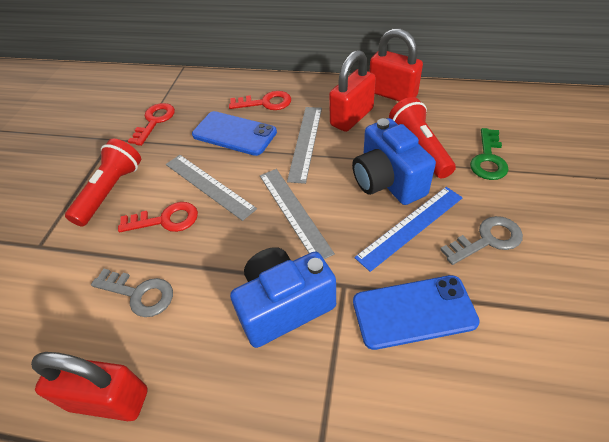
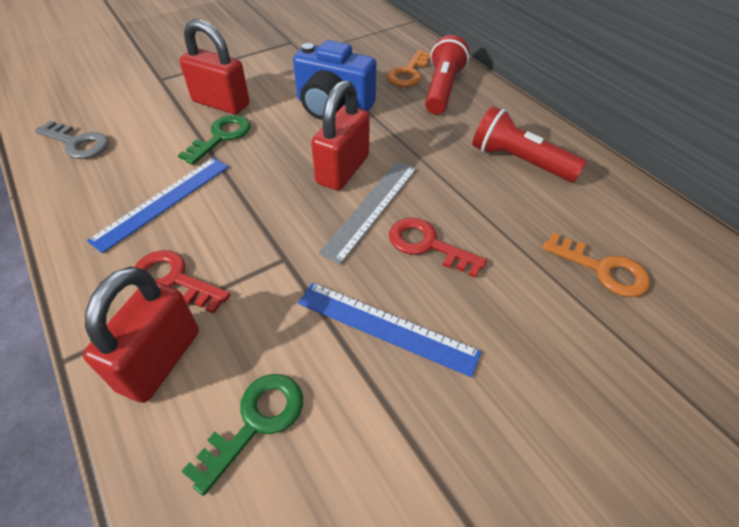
blue camera: 2 -> 1
blue phone: 2 -> 0
blue ruler: 1 -> 2
green key: 1 -> 2
grey key: 2 -> 1
grey ruler: 3 -> 1
orange key: 0 -> 2
red key: 3 -> 2

